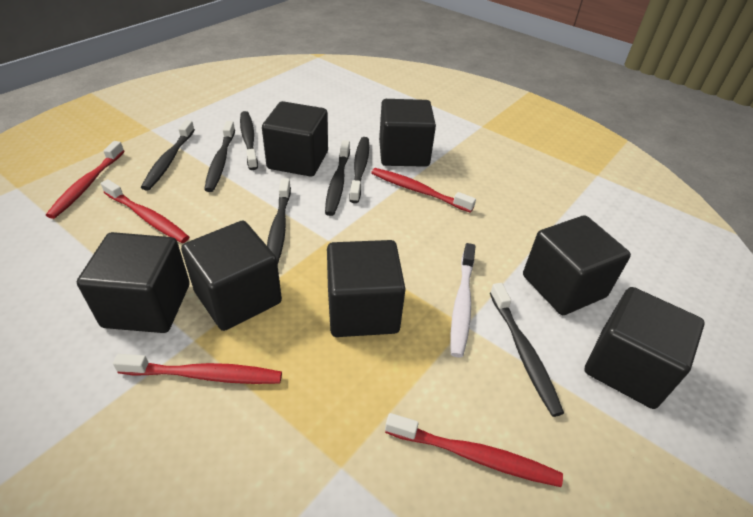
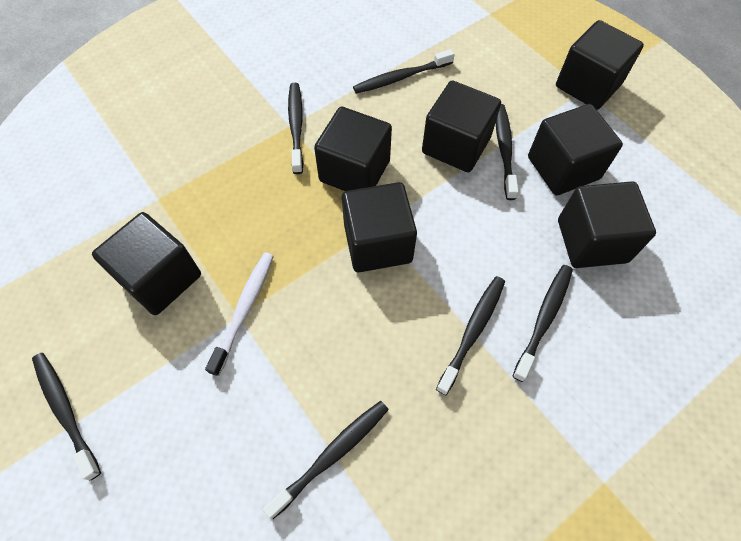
red toothbrush: 5 -> 0

